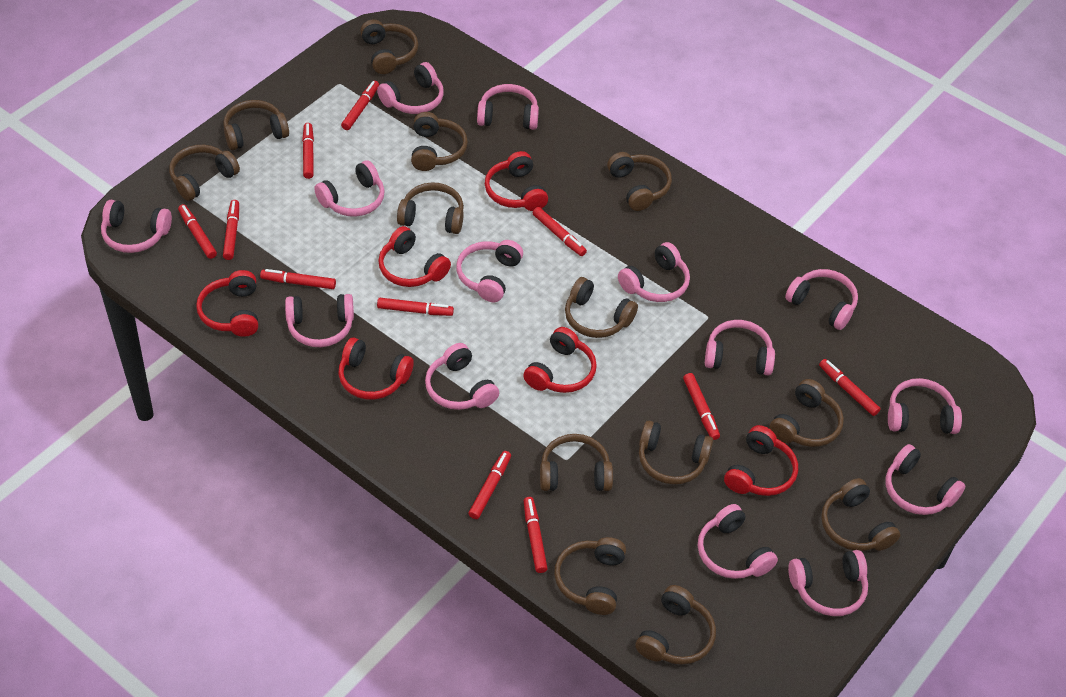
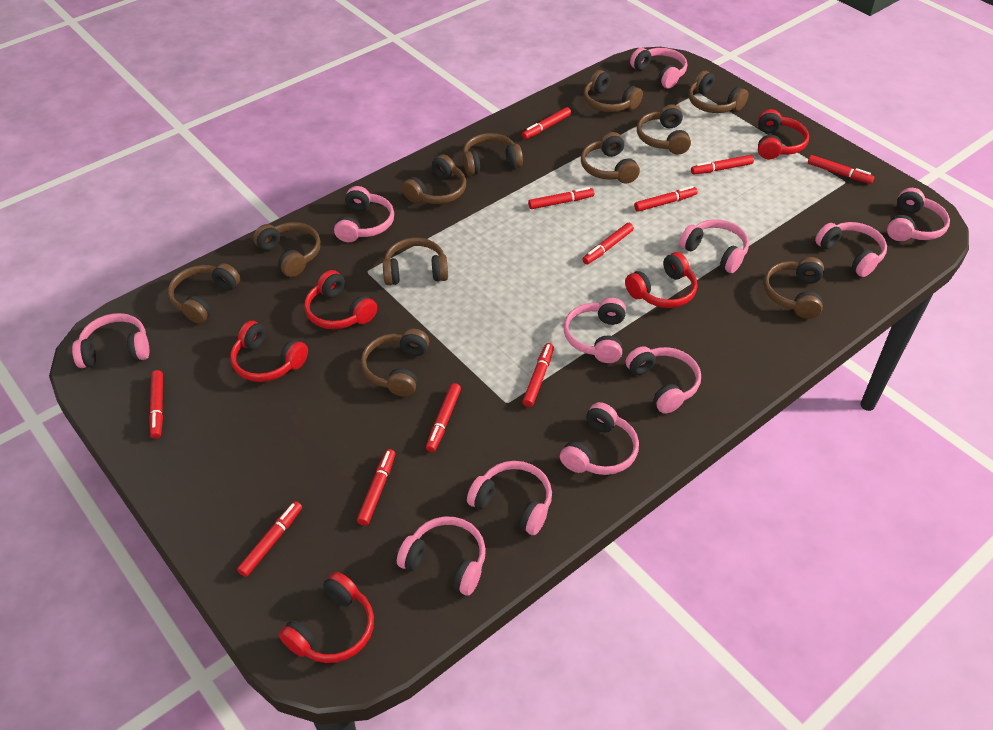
brown headphones: 13 -> 11
pink headphones: 14 -> 11
red headphones: 6 -> 5

